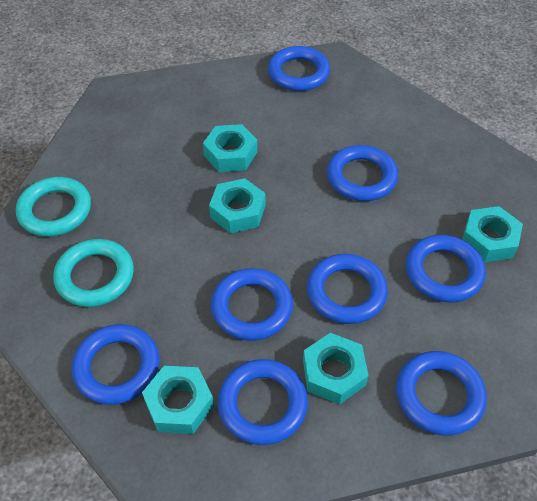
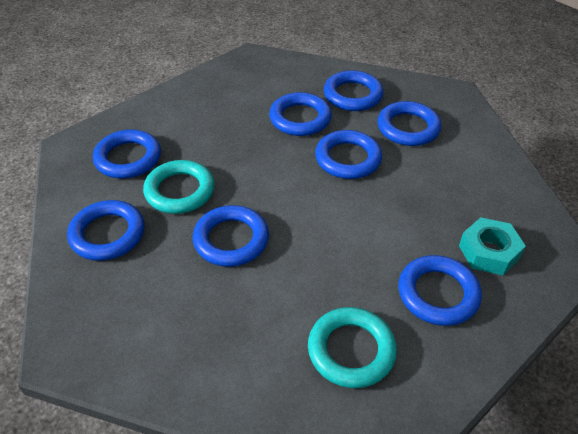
turquoise nut: 5 -> 1

